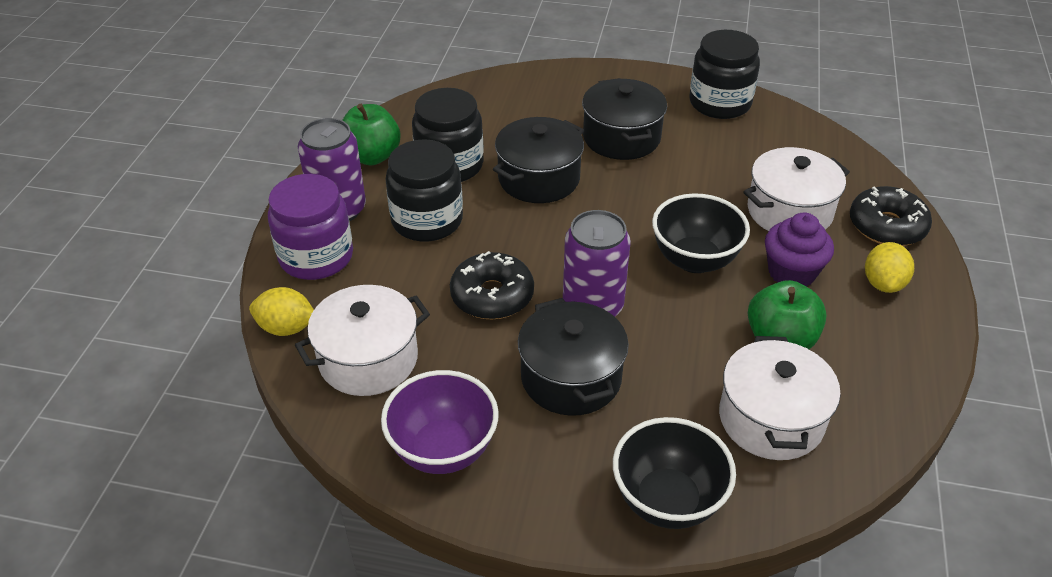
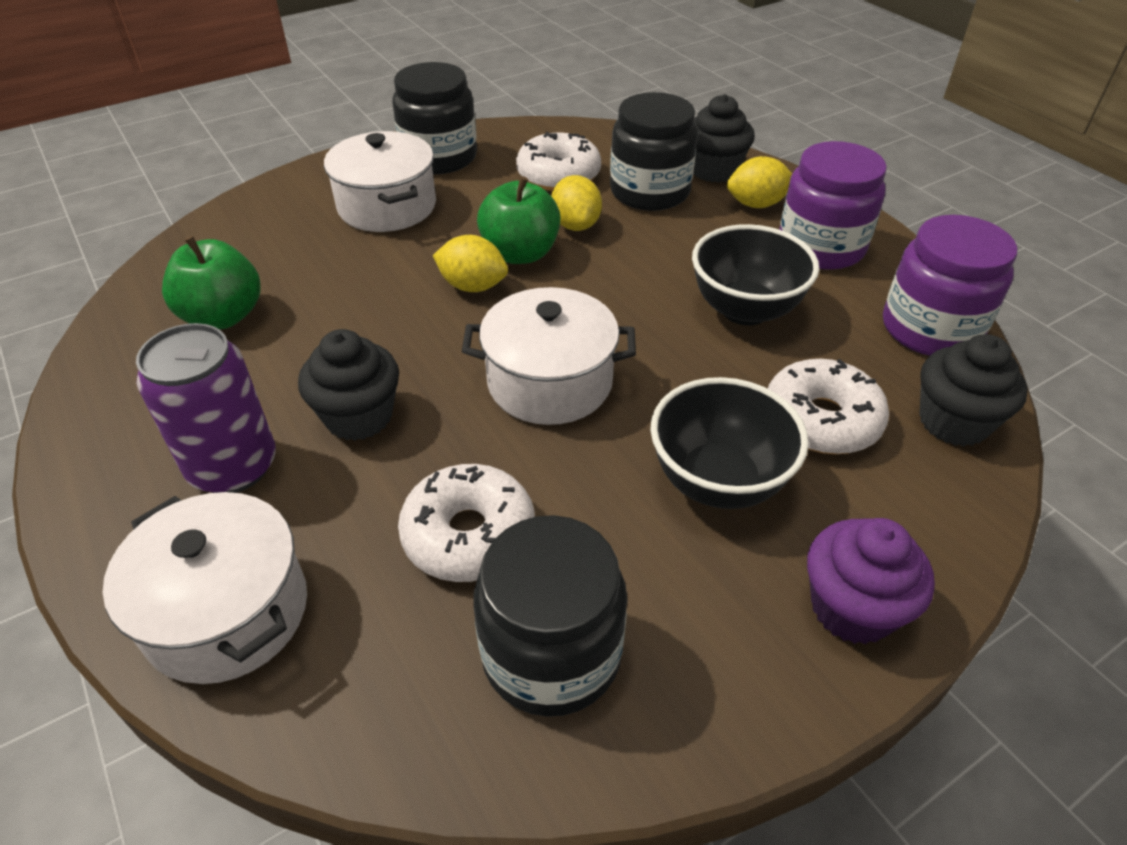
black cupcake: 0 -> 3
black donut: 2 -> 0
black pot: 3 -> 0
purple bowl: 1 -> 0
purple can: 2 -> 1
purple jar: 1 -> 2
white donut: 0 -> 3
yellow lemon: 2 -> 3

